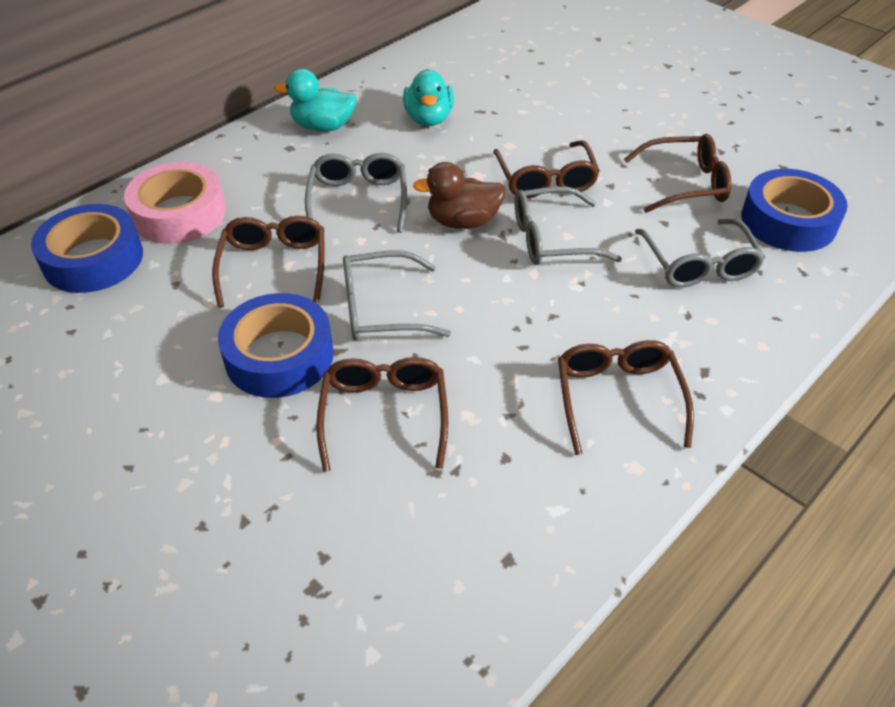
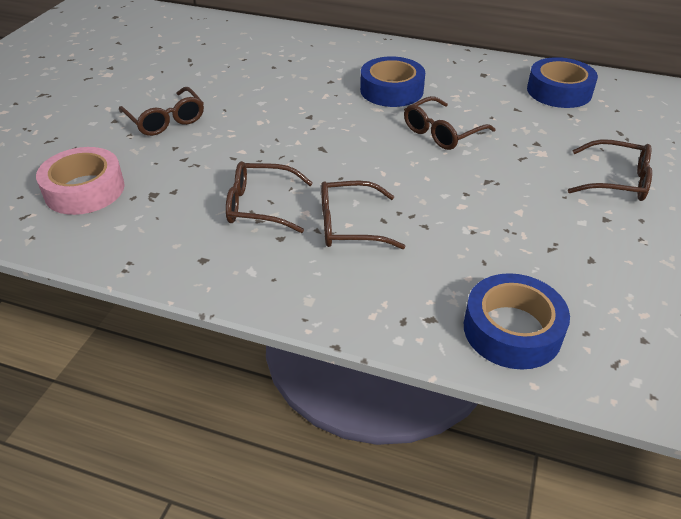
brown duck: 1 -> 0
grey glasses: 4 -> 0
turquoise duck: 2 -> 0

